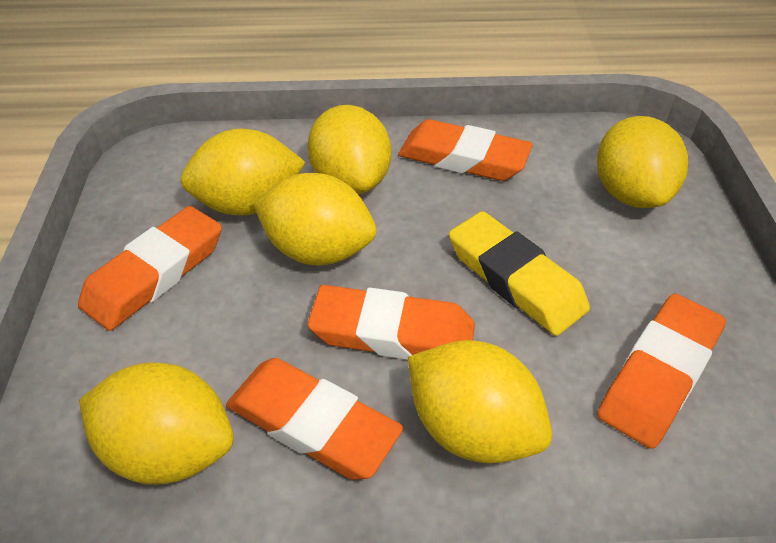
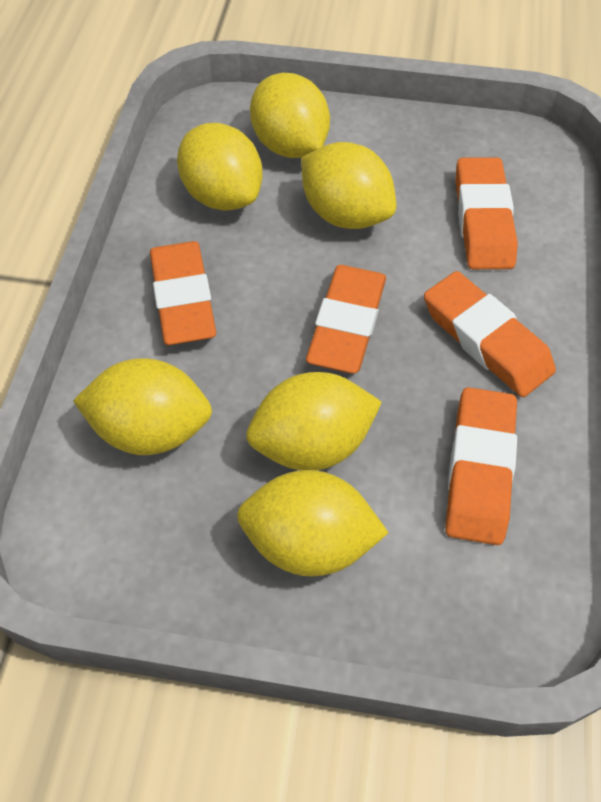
yellow eraser: 1 -> 0

